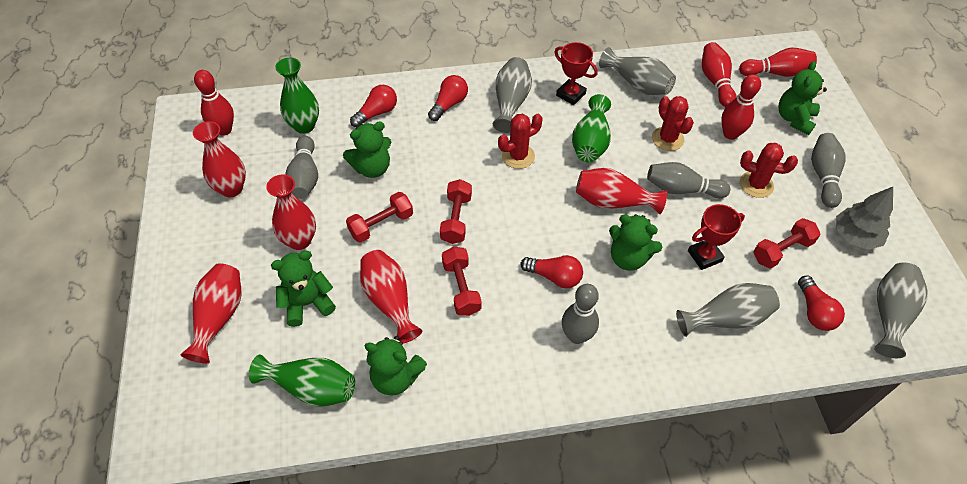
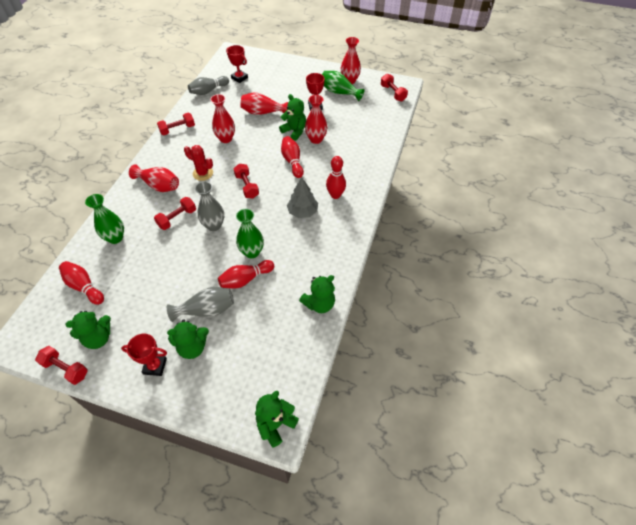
grey bowling pin: 4 -> 1
grey vase: 4 -> 2
red cactus: 3 -> 1
red dumbbell: 4 -> 5
red light bulb: 4 -> 0
red trophy: 2 -> 3

